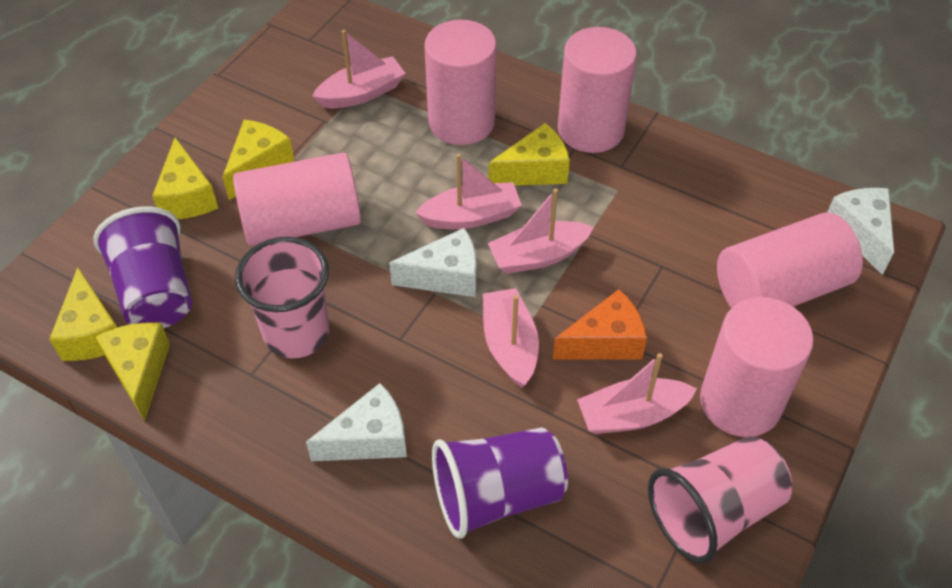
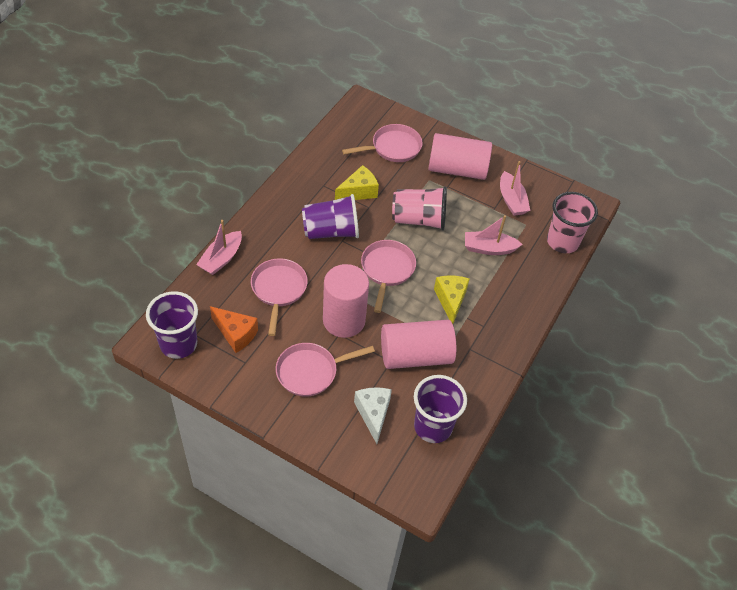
pink boat: 5 -> 3
pink cylinder: 5 -> 3
pink pan: 0 -> 4
purple cup: 2 -> 3
white cheese: 3 -> 1
yellow cheese: 5 -> 2

